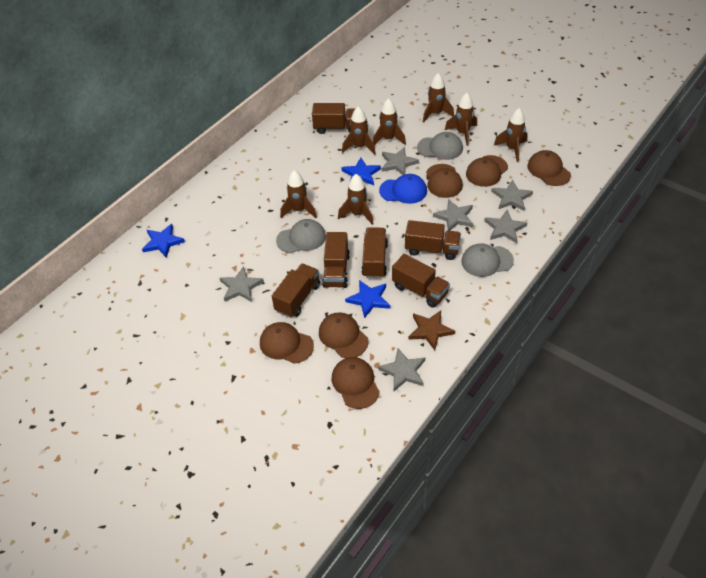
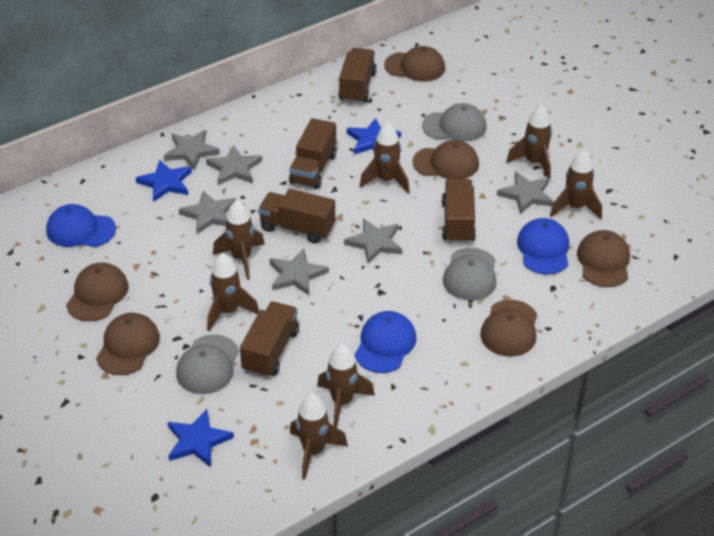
blue cap: 1 -> 3
brown star: 1 -> 0
brown truck: 6 -> 5

